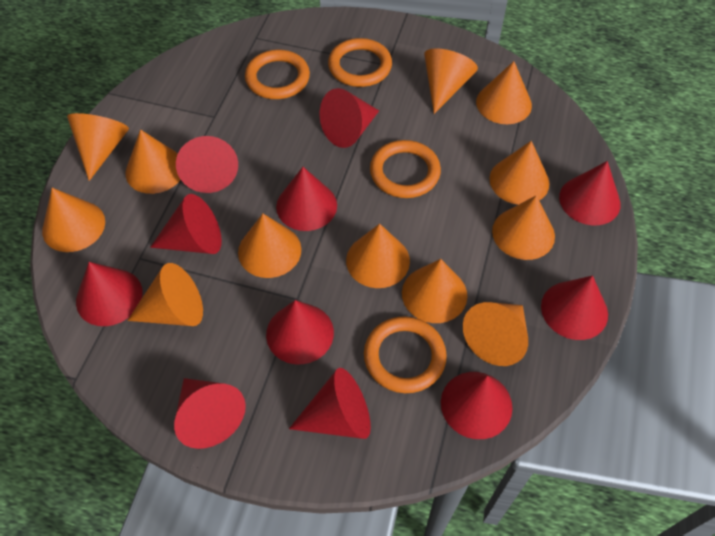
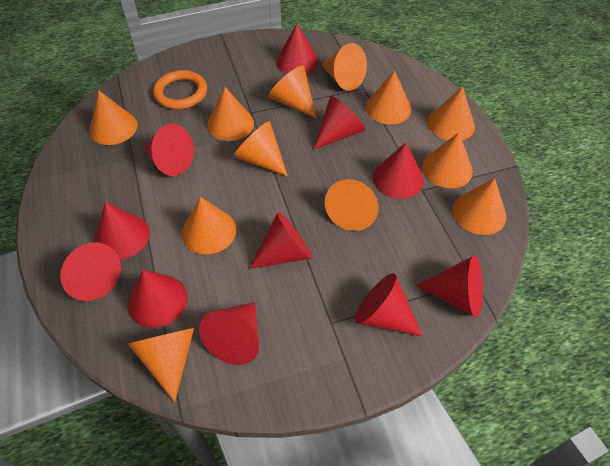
orange ring: 4 -> 1

